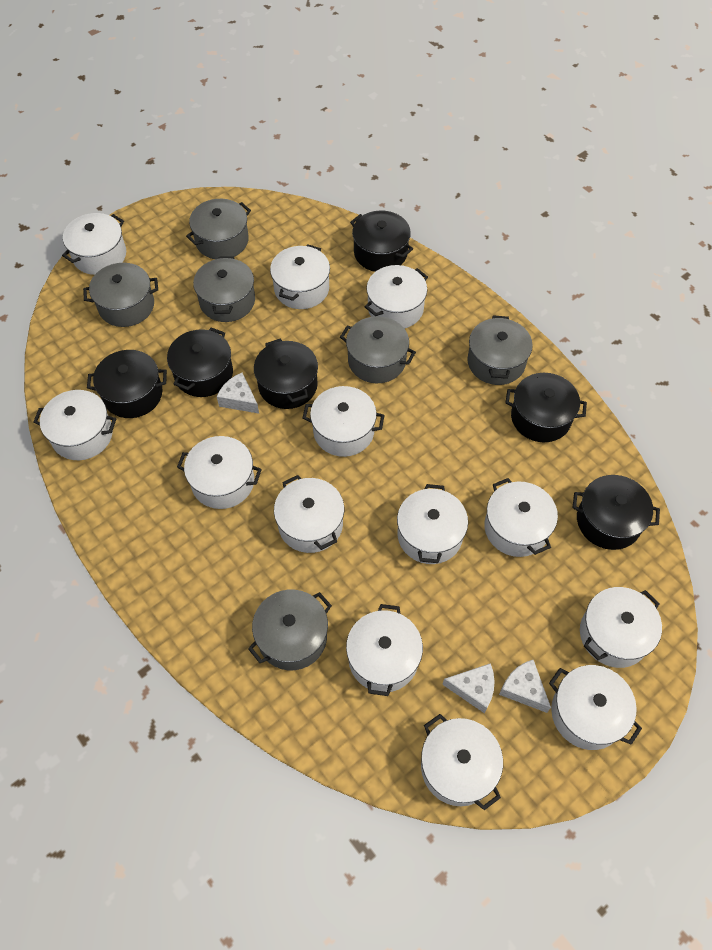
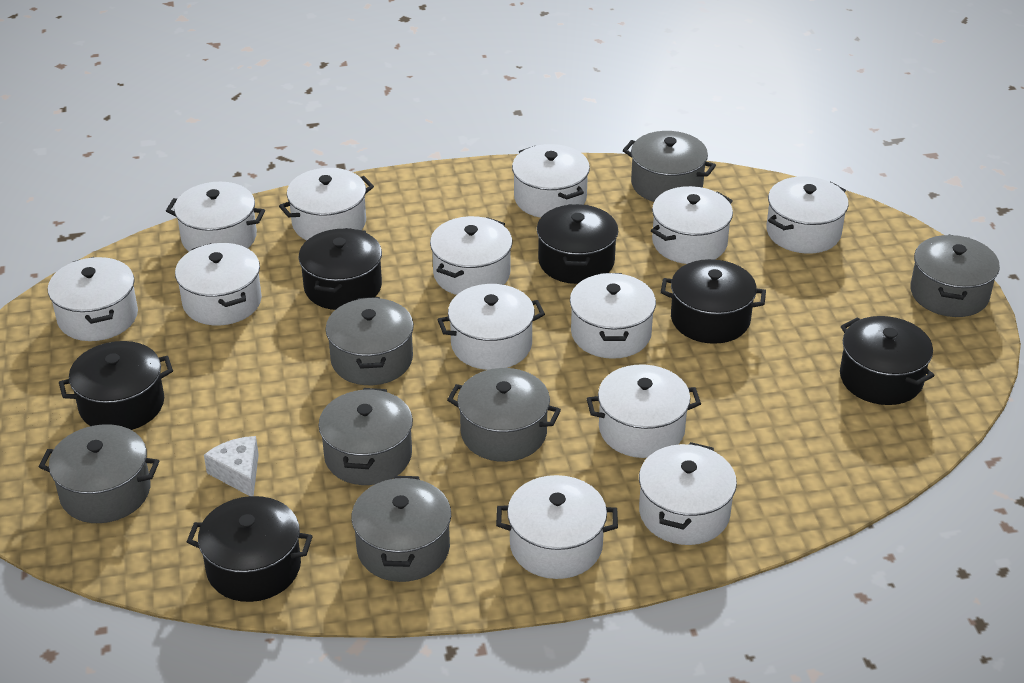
grey pot: 6 -> 7
white cheese: 3 -> 1

